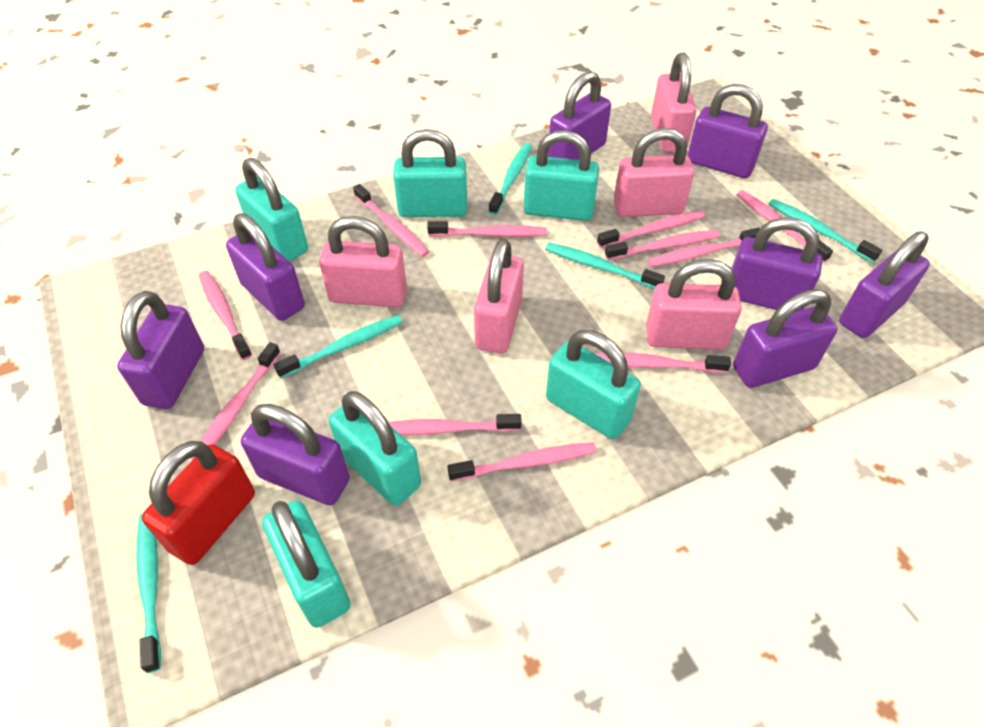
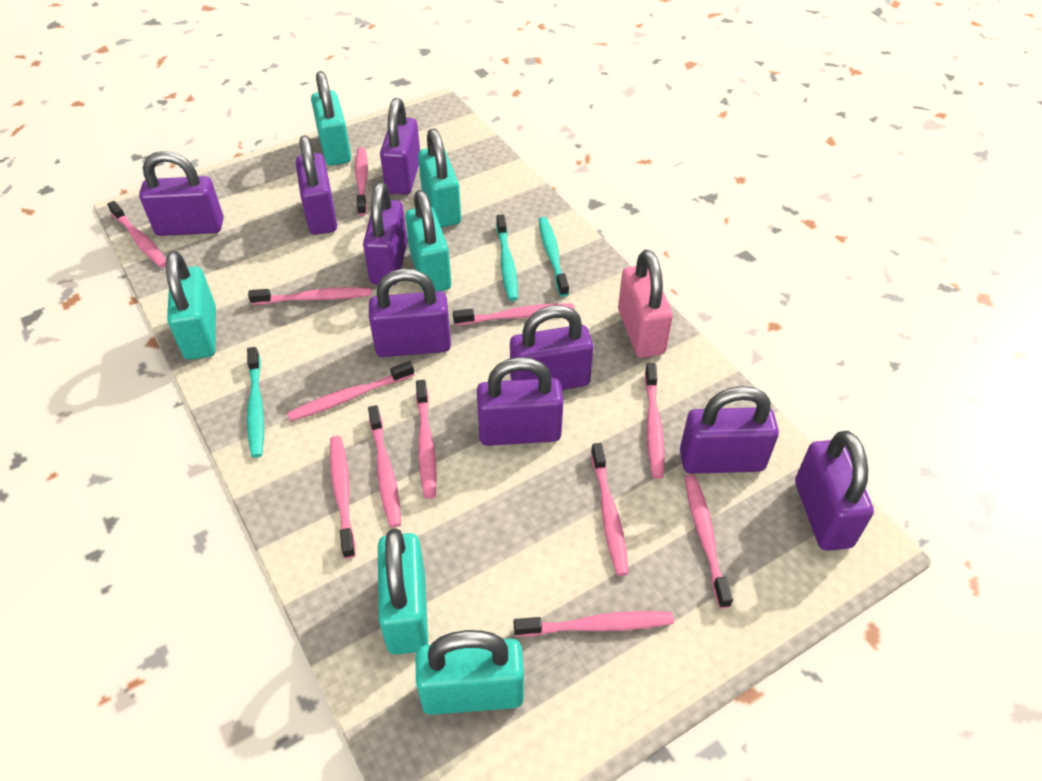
pink padlock: 5 -> 1
pink toothbrush: 11 -> 12
purple padlock: 8 -> 9
red padlock: 1 -> 0
turquoise toothbrush: 5 -> 3

